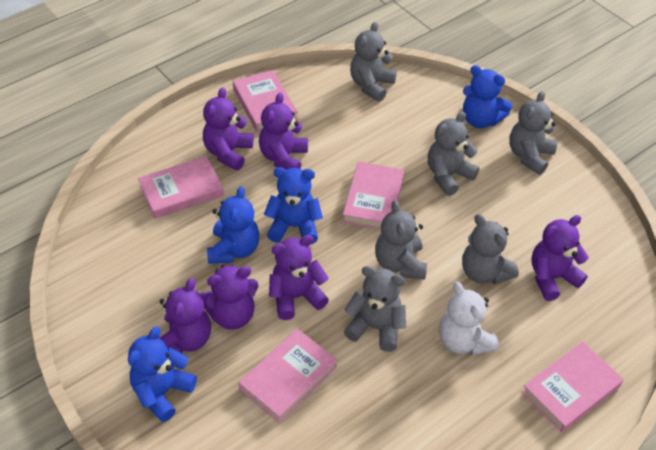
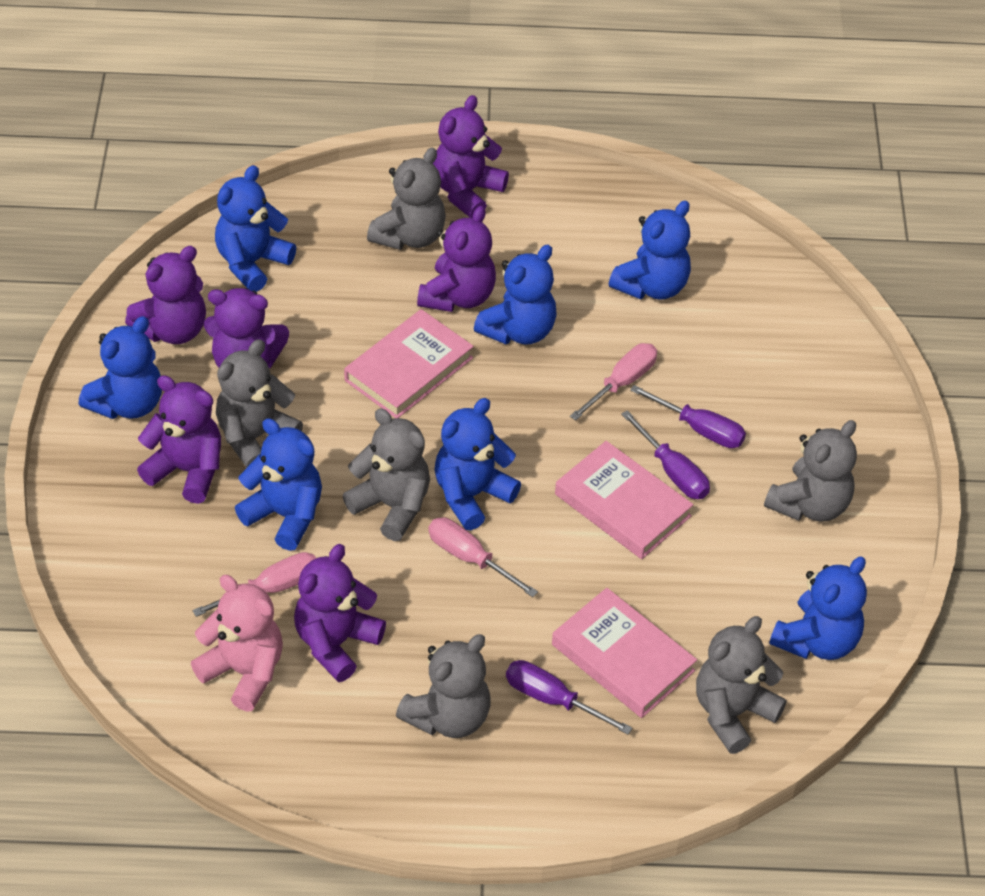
blue teddy bear: 4 -> 7
pink book: 5 -> 3
pink screwdriver: 0 -> 3
pink teddy bear: 0 -> 1
purple screwdriver: 0 -> 3
white teddy bear: 1 -> 0

